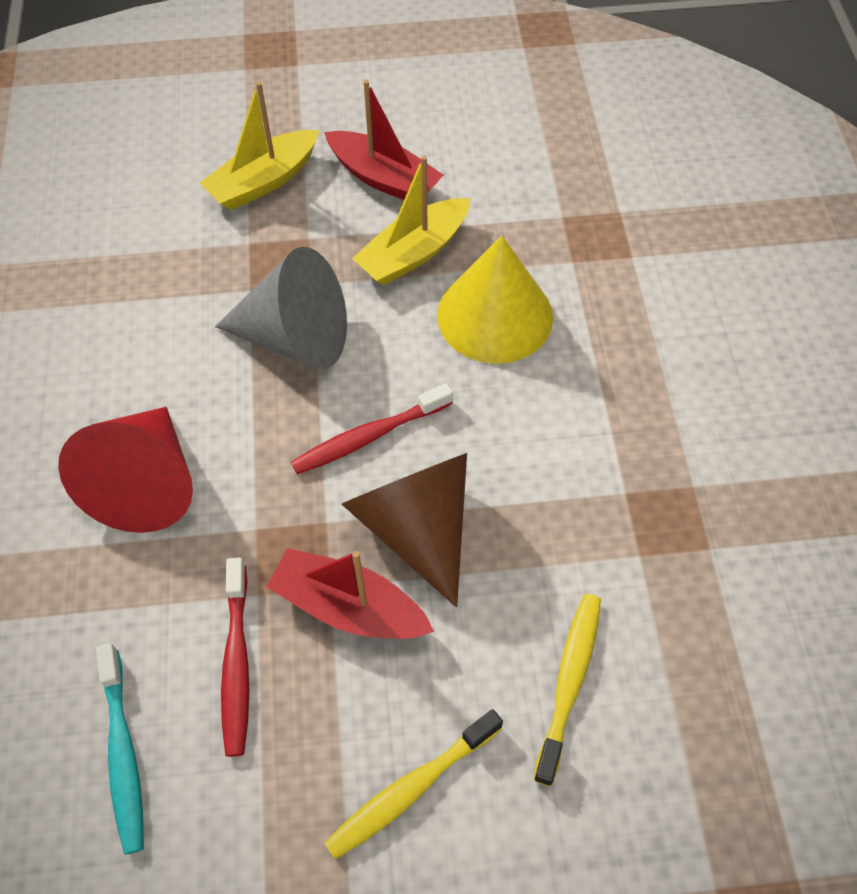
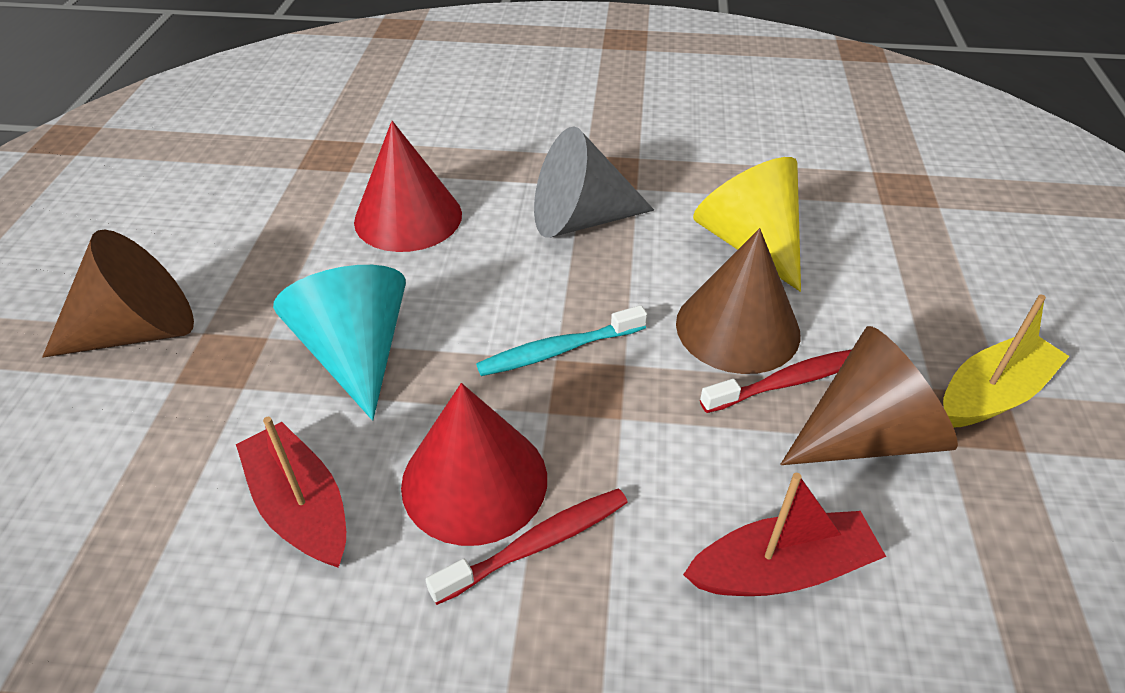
brown cone: 1 -> 3
red cone: 1 -> 2
turquoise cone: 0 -> 1
yellow boat: 2 -> 1
yellow toothbrush: 2 -> 0

